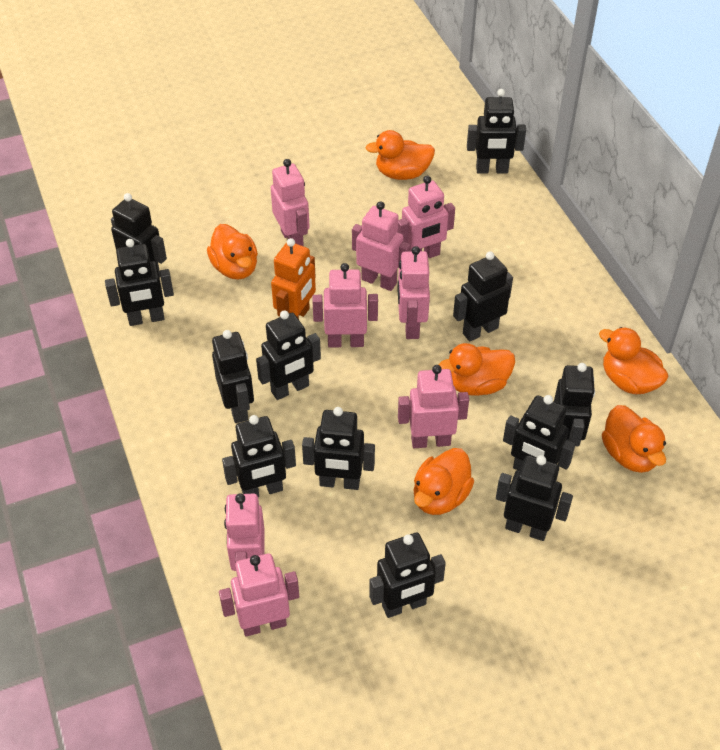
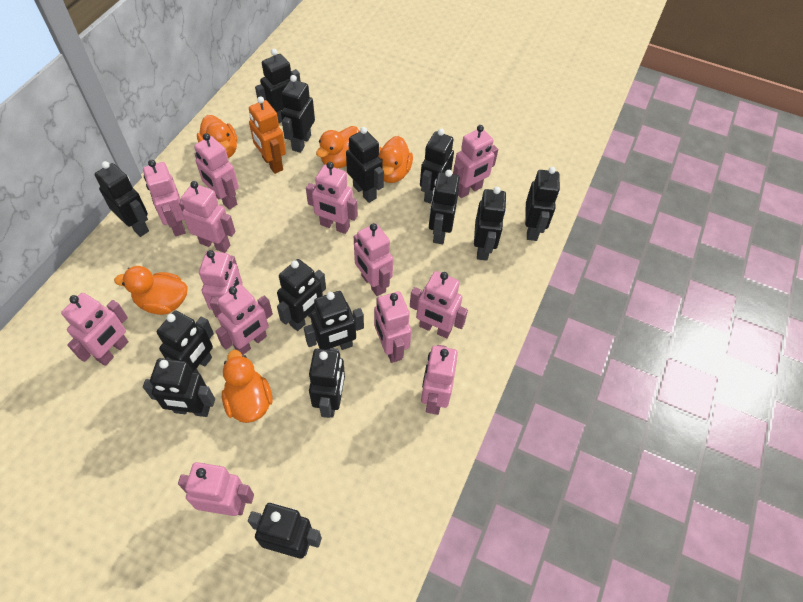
black robot: 12 -> 14
orange duck: 6 -> 5
pink robot: 8 -> 13

